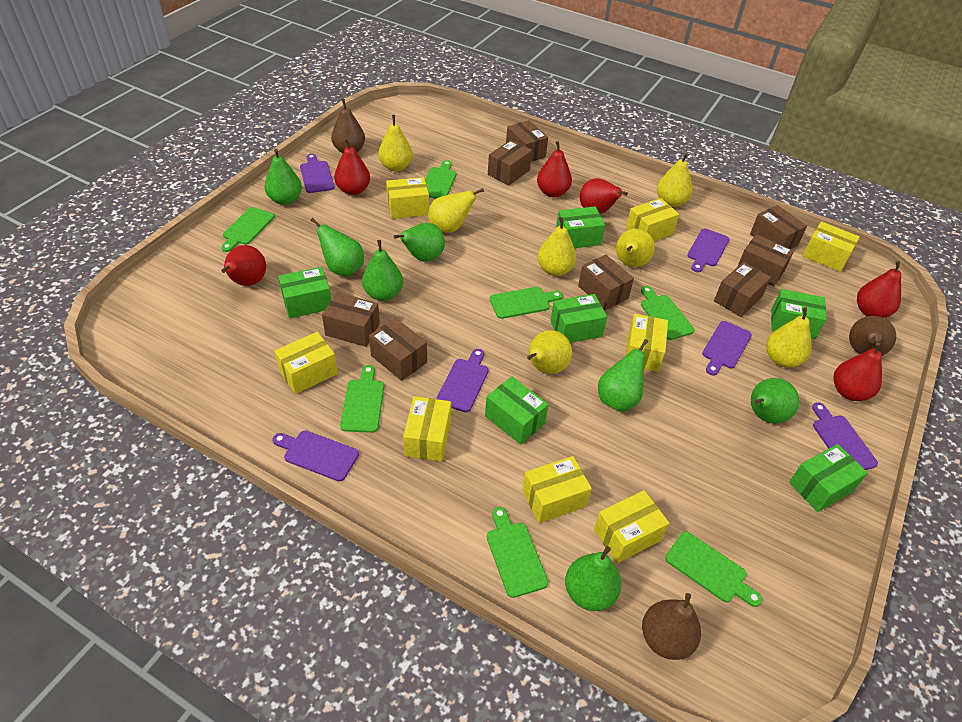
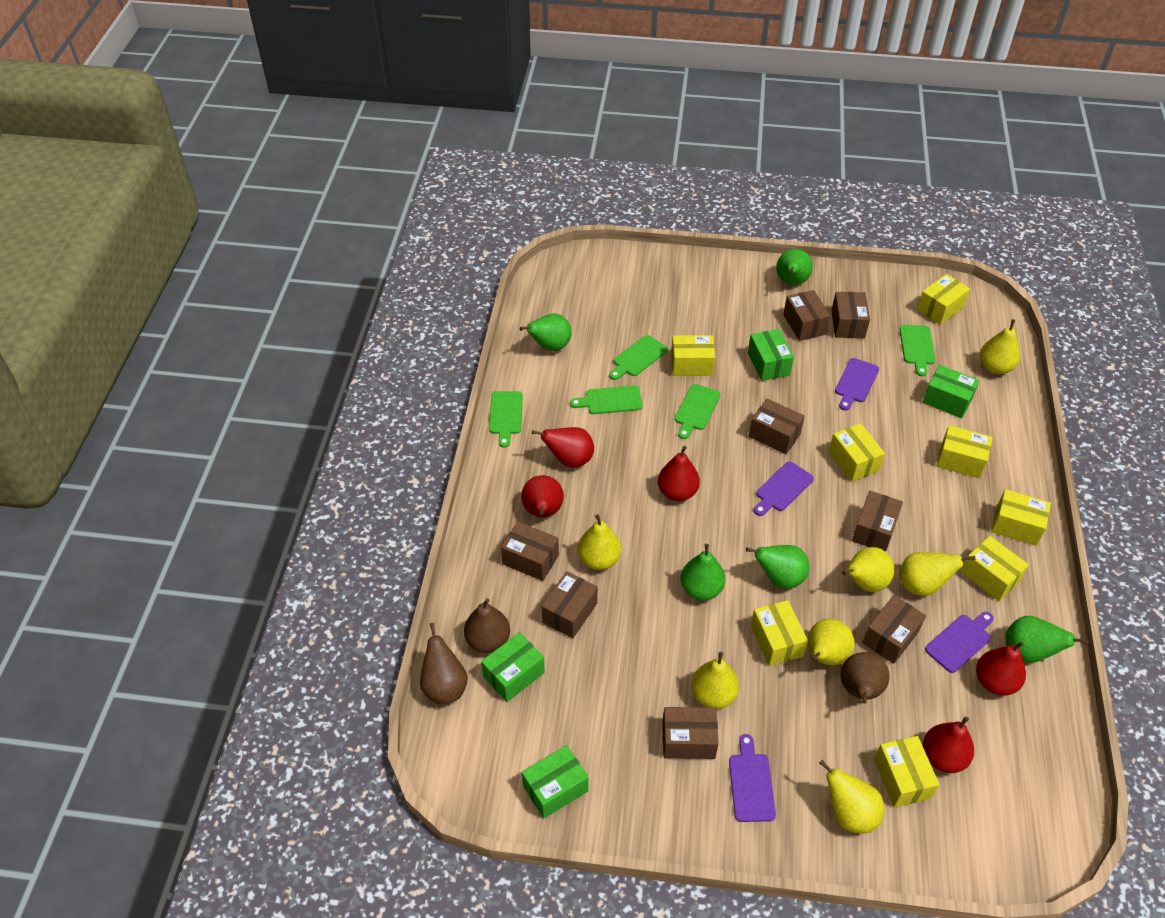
green box: 6 -> 4
green cutting board: 7 -> 5
green pear: 7 -> 5
purple cutting board: 6 -> 4
red pear: 6 -> 5

